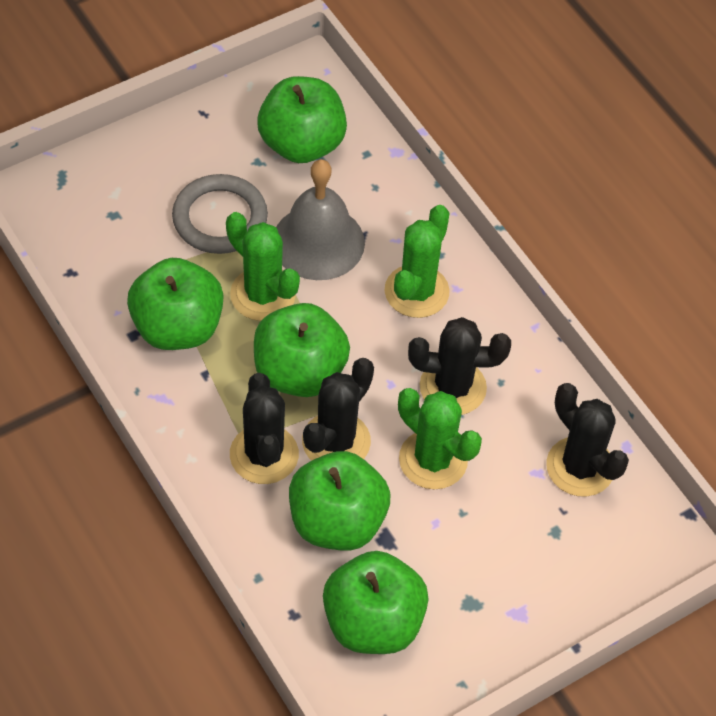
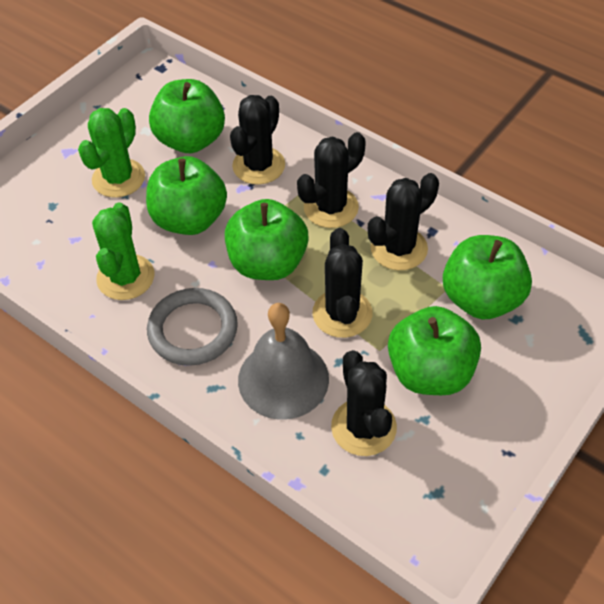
black cactus: 4 -> 5
green cactus: 3 -> 2

